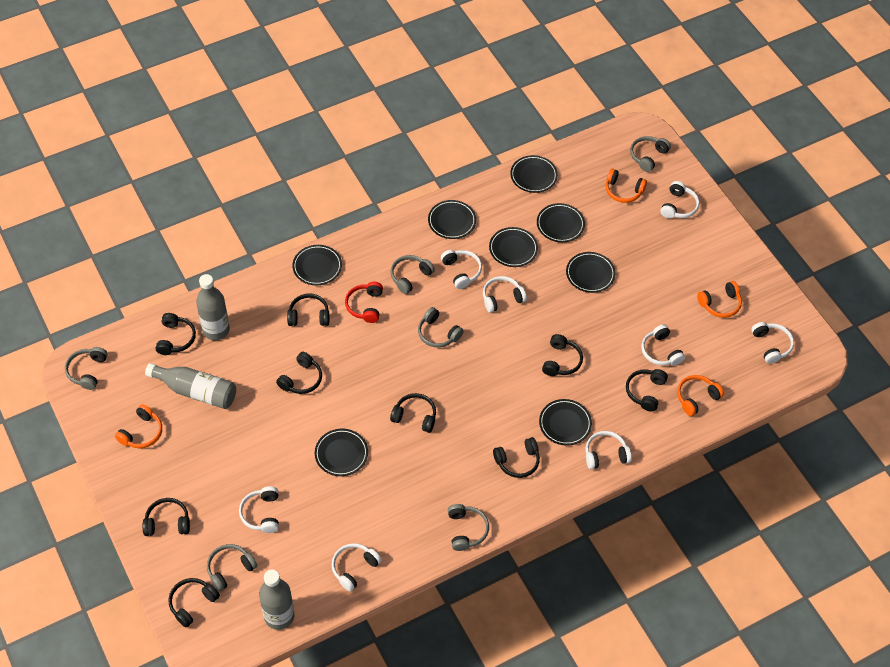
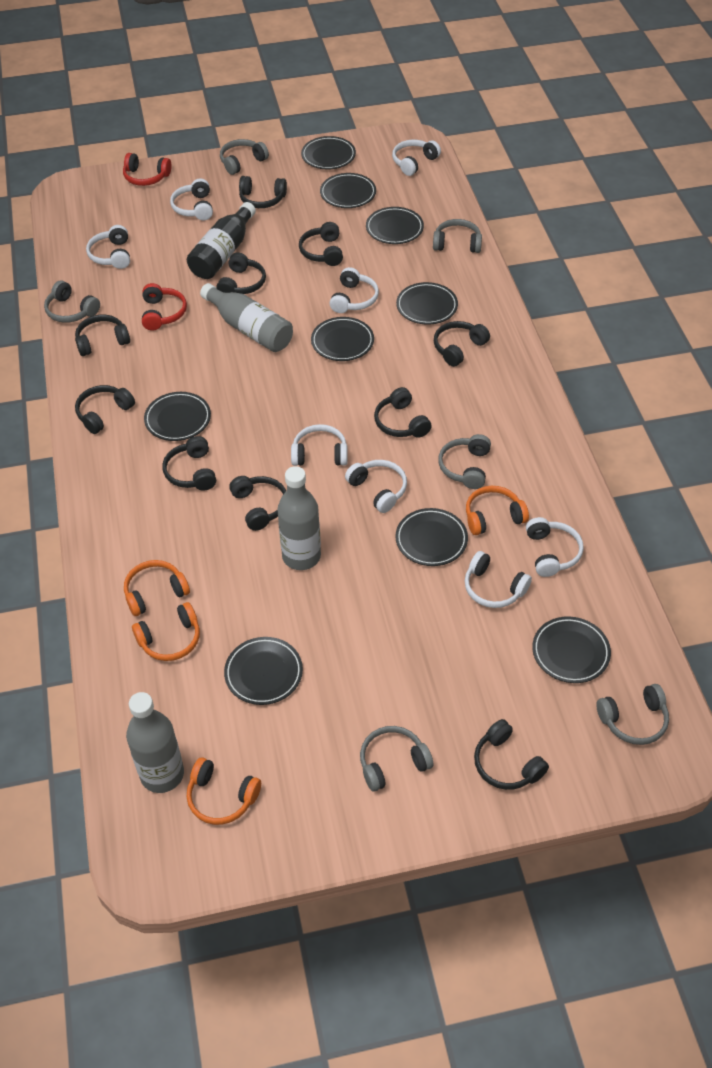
black bottle: 0 -> 1
black headphones: 9 -> 10
black plate: 8 -> 9
red headphones: 1 -> 2

